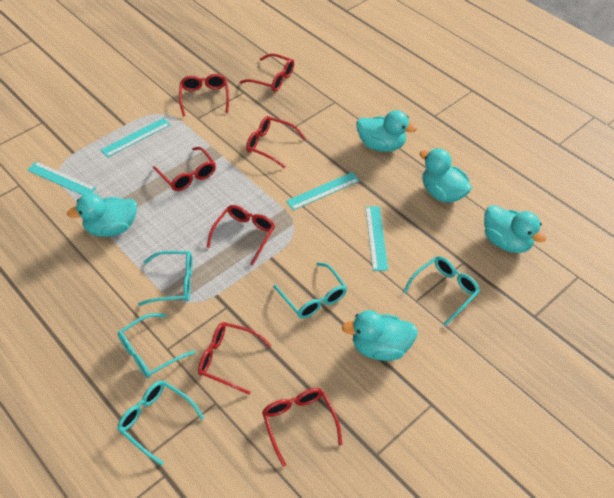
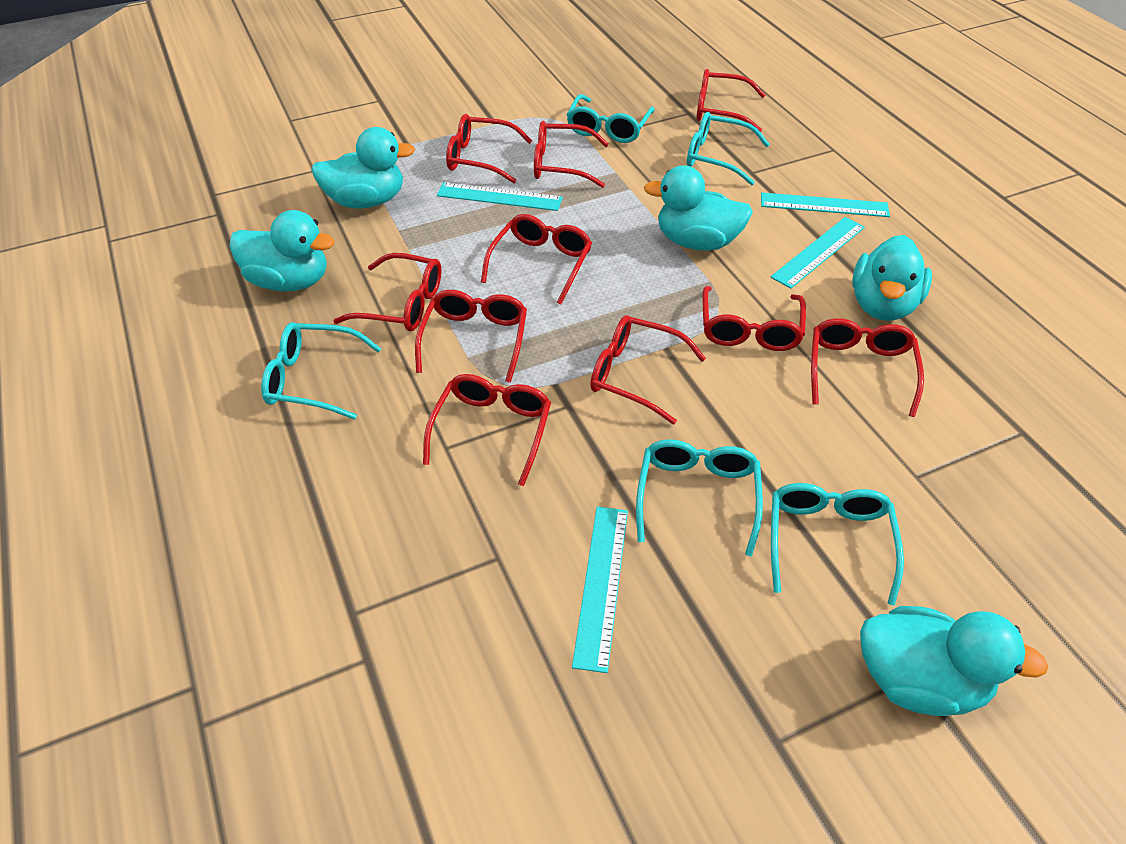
red glasses: 7 -> 10

